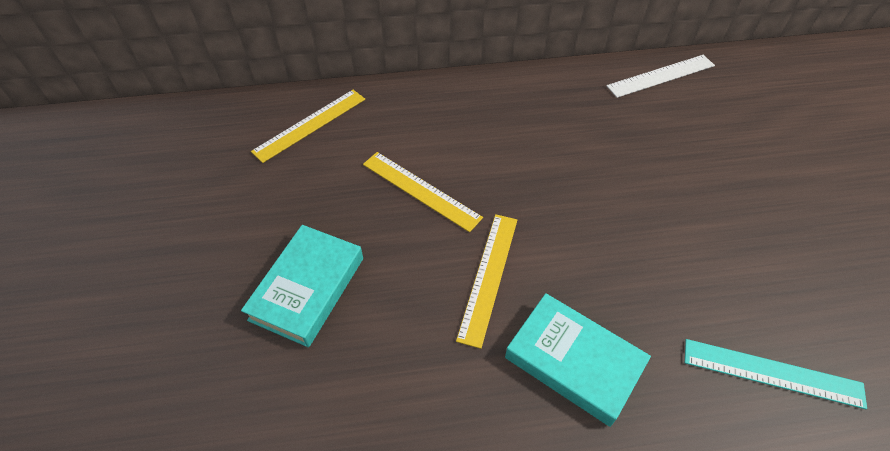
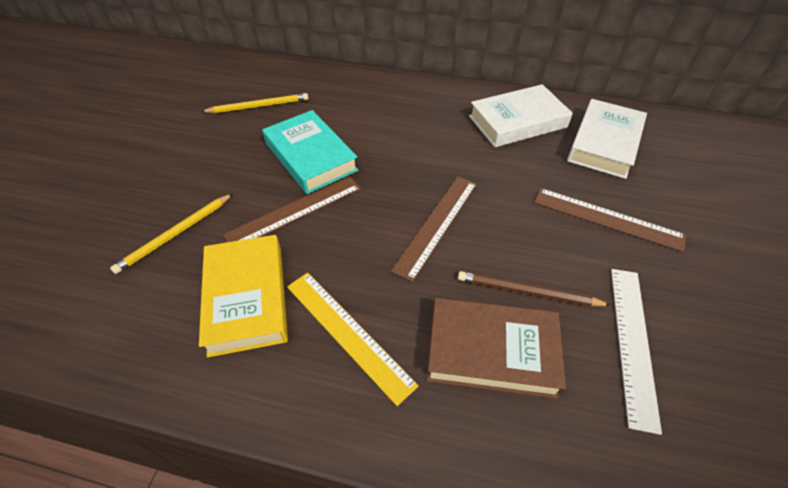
brown book: 0 -> 1
brown pencil: 0 -> 1
brown ruler: 0 -> 3
turquoise book: 2 -> 1
turquoise ruler: 1 -> 0
white book: 0 -> 2
yellow book: 0 -> 1
yellow pencil: 0 -> 2
yellow ruler: 3 -> 1

